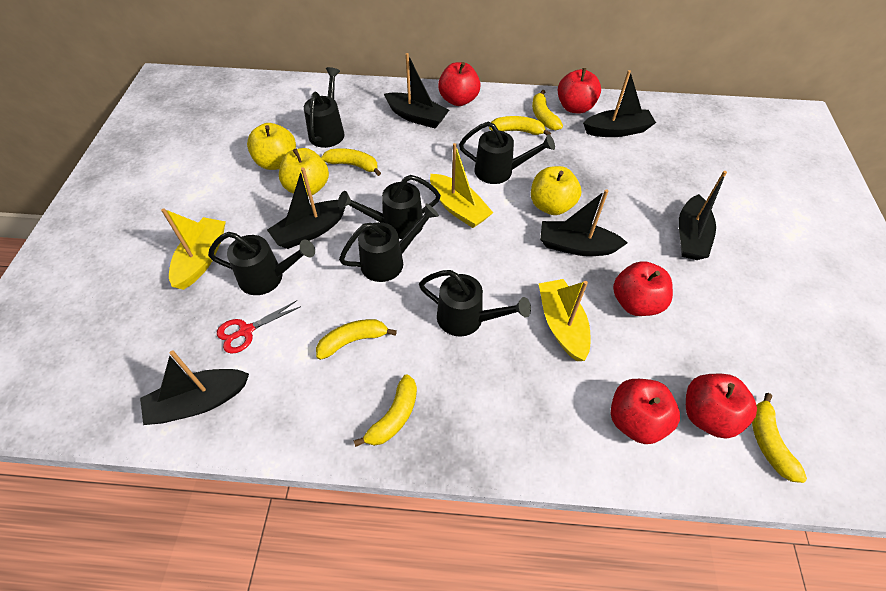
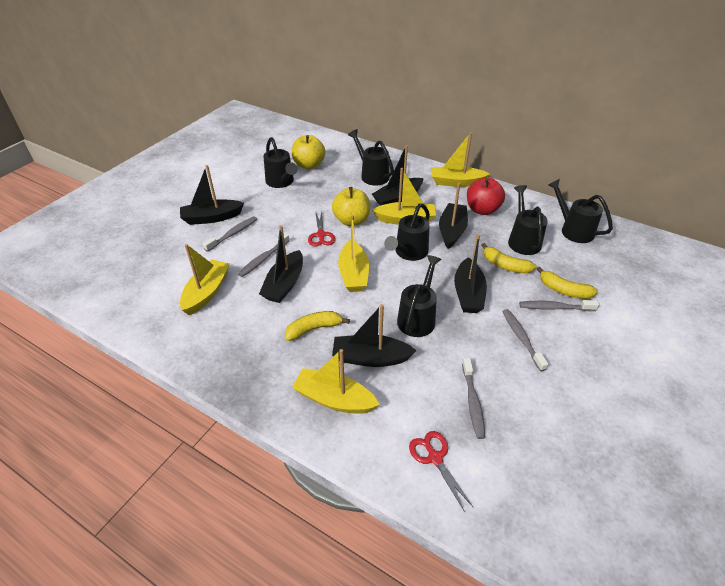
grey toothbrush: 0 -> 5
red apple: 5 -> 1
red scissors: 1 -> 2
yellow apple: 3 -> 2
yellow banana: 6 -> 3
yellow boat: 3 -> 5

